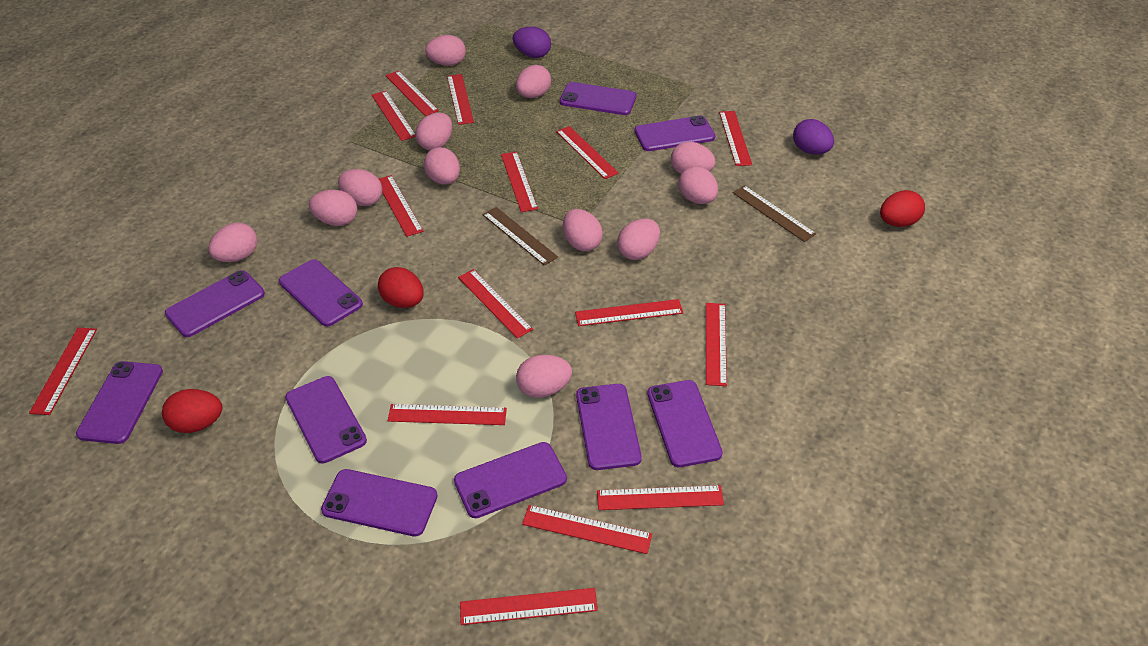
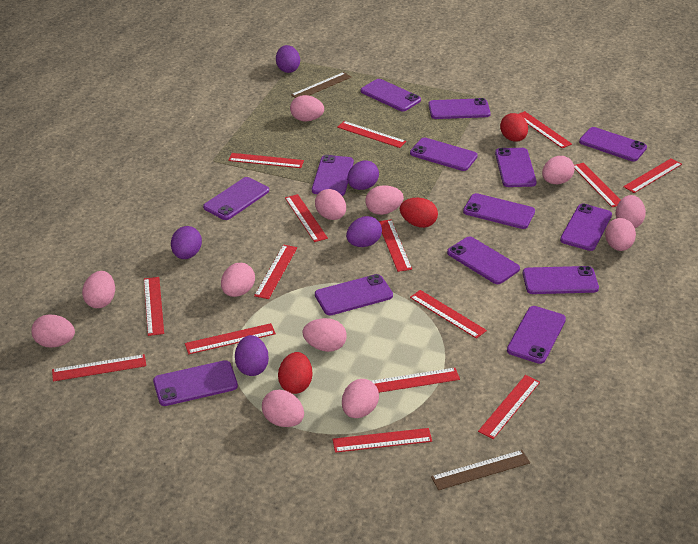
purple egg: 2 -> 5
purple phone: 10 -> 14

